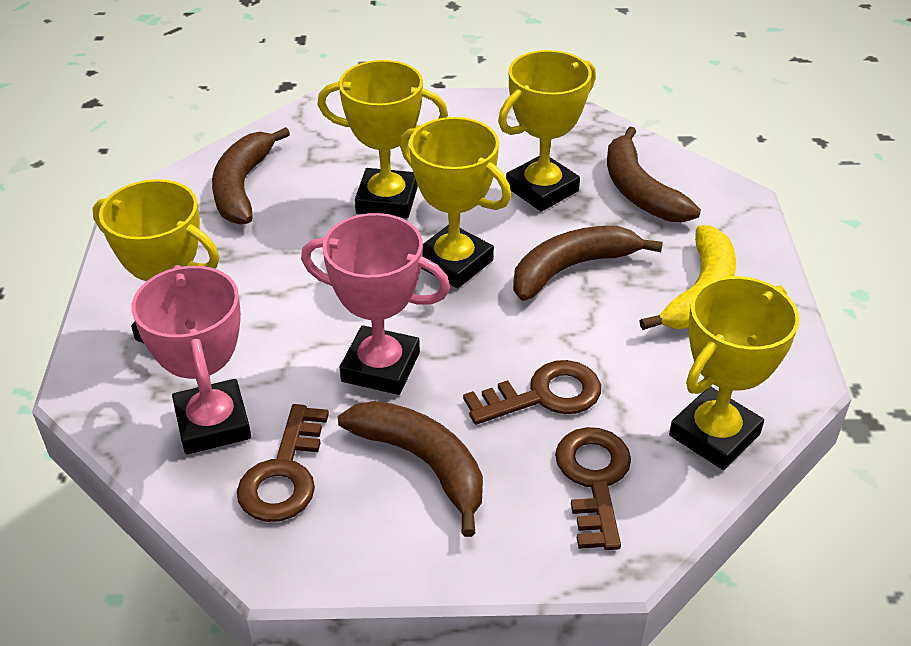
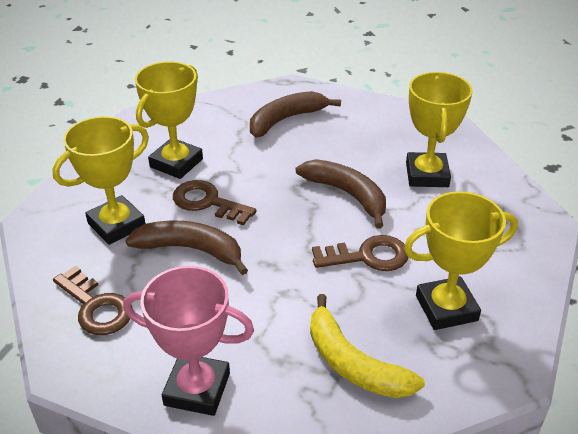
brown banana: 4 -> 3
pink trophy: 2 -> 1
yellow trophy: 5 -> 4

